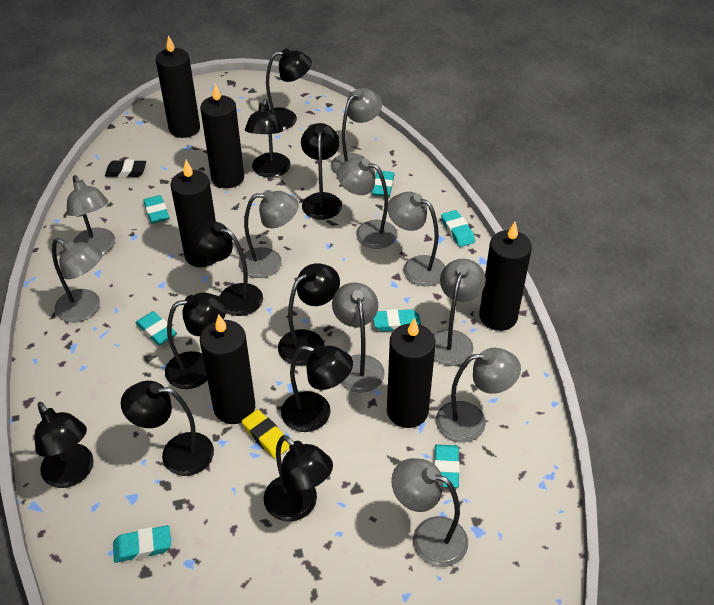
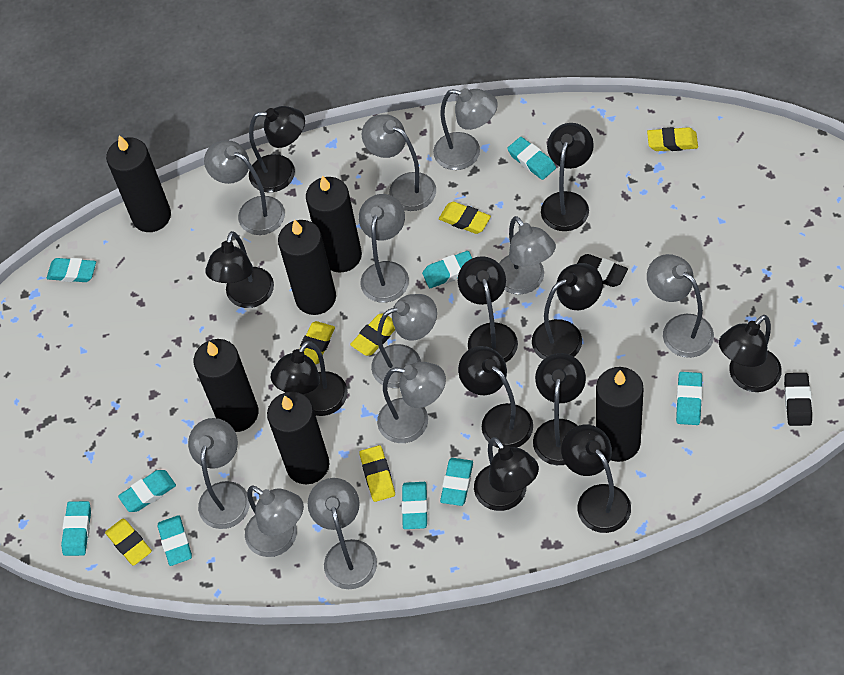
black eraser: 1 -> 2
black lamp: 10 -> 11
grey lamp: 10 -> 11
turquoise eraser: 7 -> 9
yellow eraser: 1 -> 6

